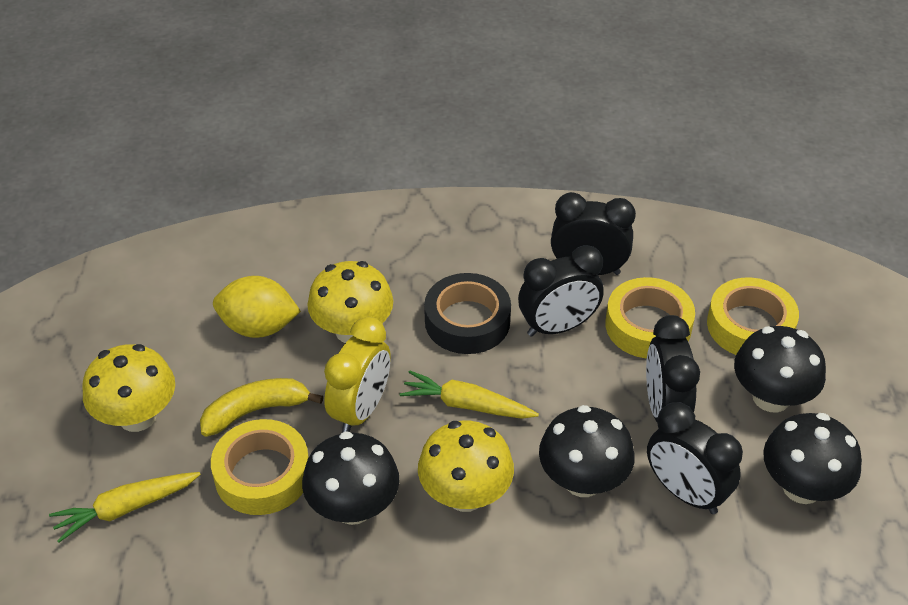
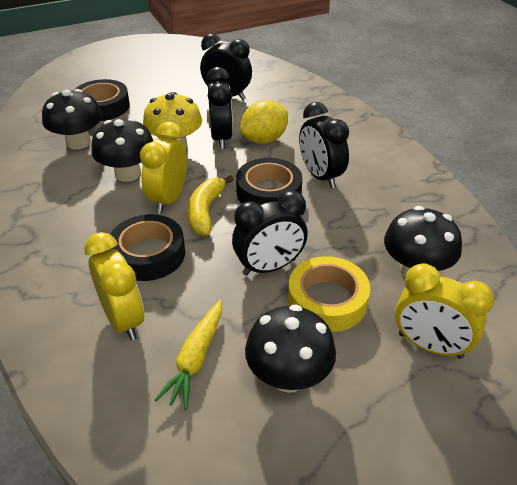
black tape: 1 -> 3
yellow carrot: 2 -> 1
yellow clock: 1 -> 3
yellow mushroom: 3 -> 1
yellow tape: 3 -> 1

